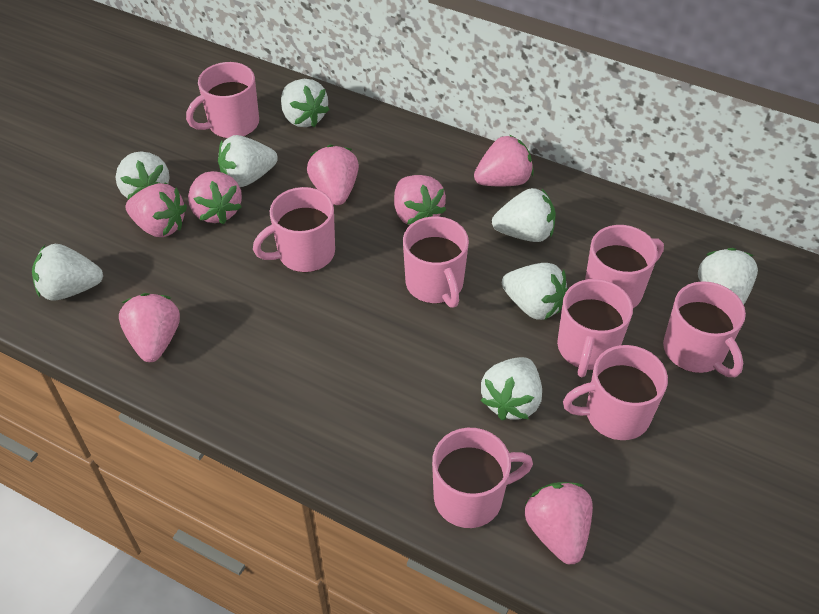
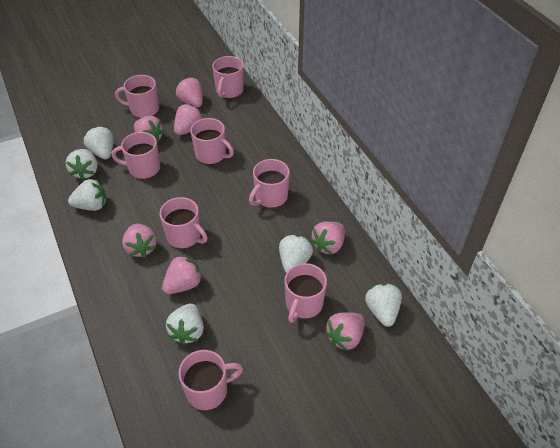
white strawberry: 8 -> 6

